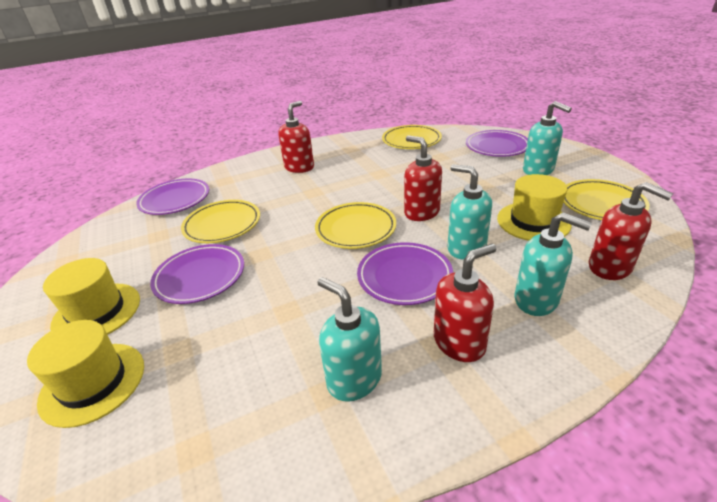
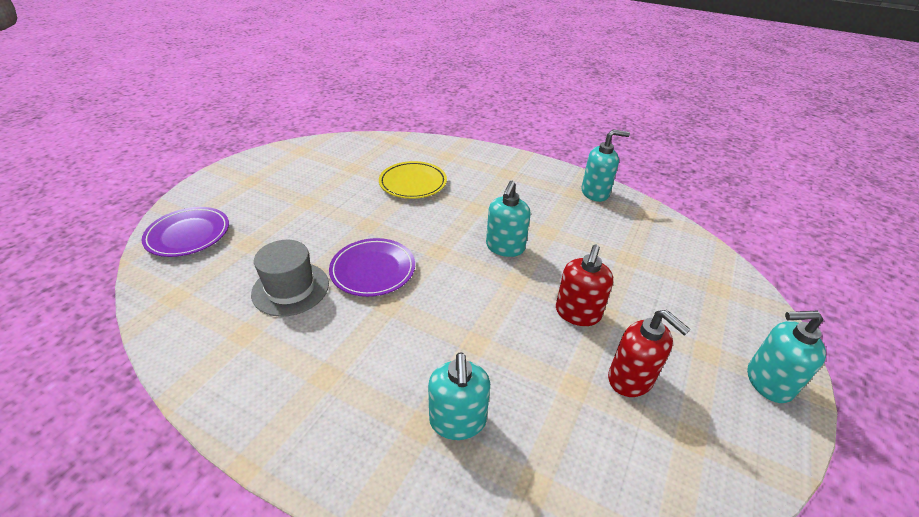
grey hat: 0 -> 1
purple plate: 4 -> 2
red soap dispenser: 4 -> 2
yellow hat: 3 -> 0
yellow plate: 4 -> 1

